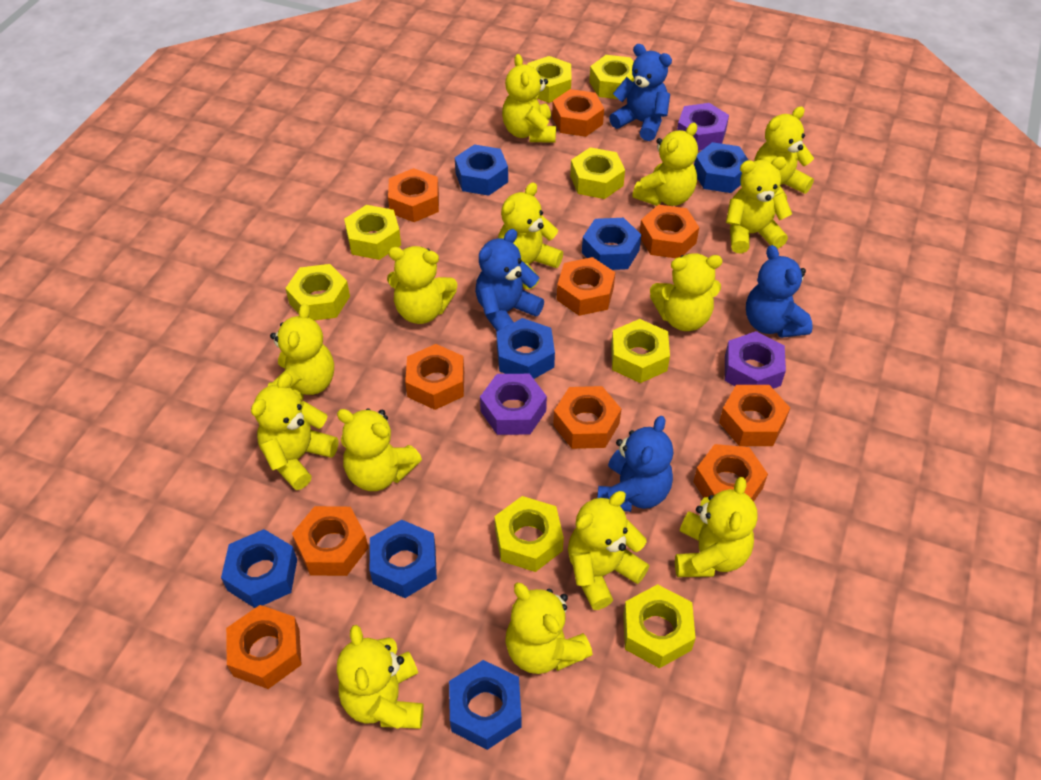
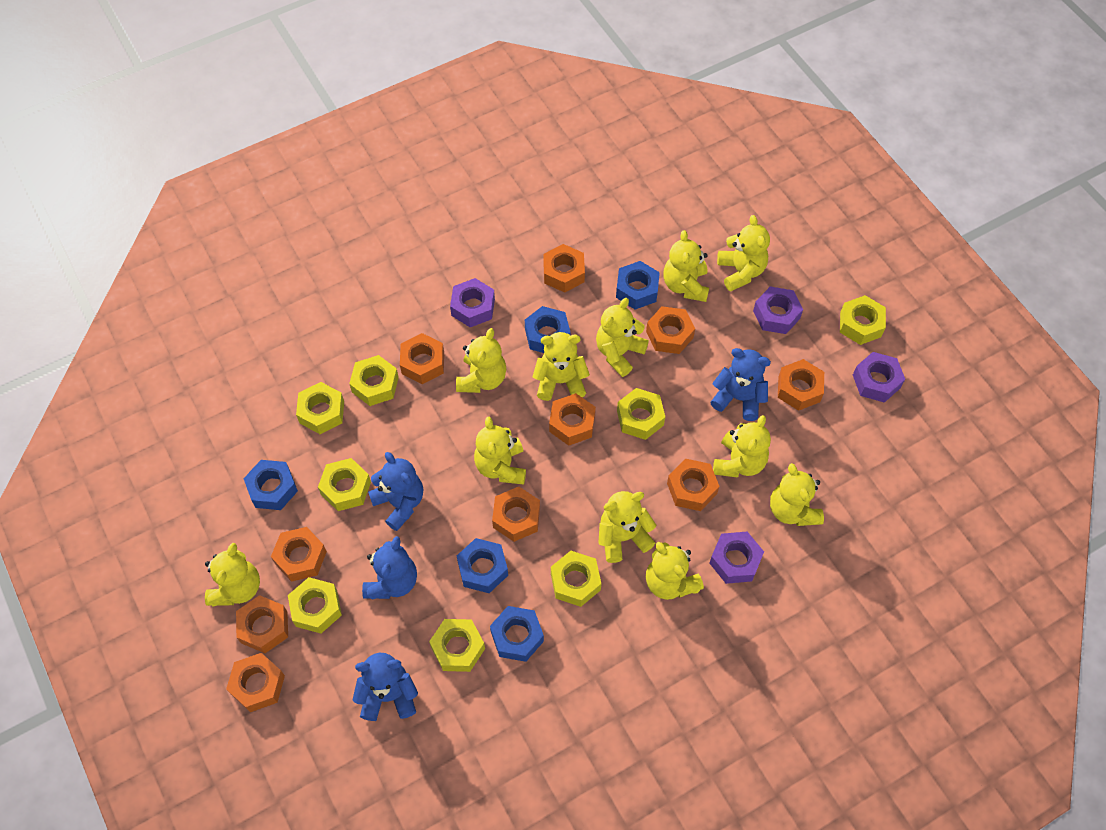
blue nut: 7 -> 5
purple nut: 3 -> 4
yellow teddy bear: 14 -> 11

